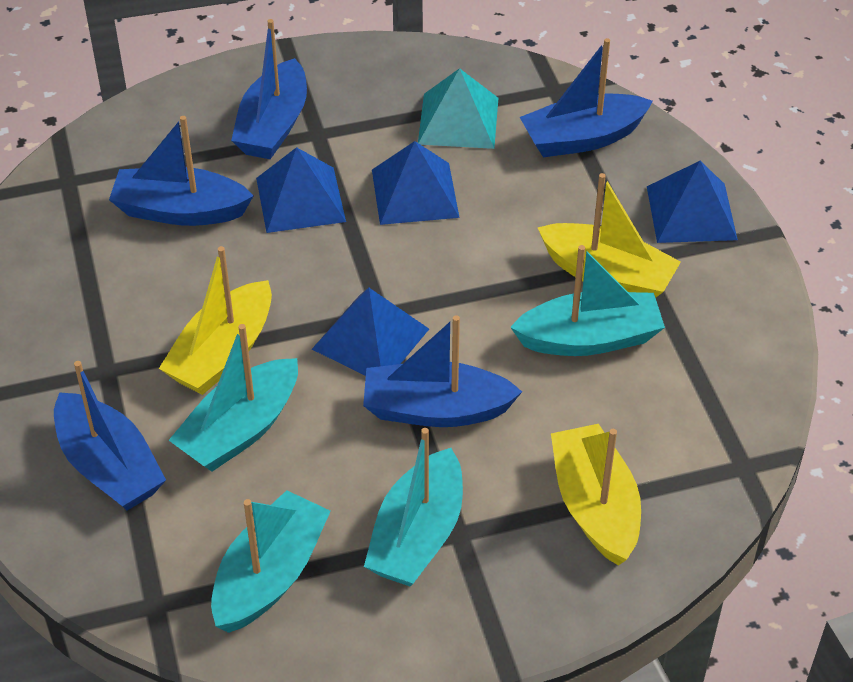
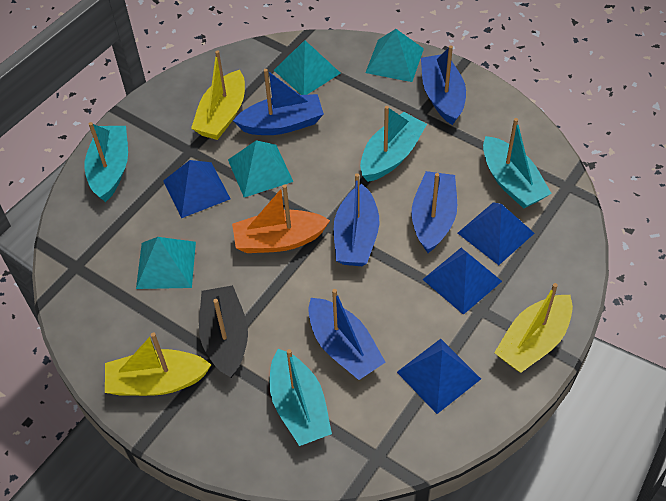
black boat: 0 -> 1
orange boat: 0 -> 1
turquoise pyramid: 1 -> 4

